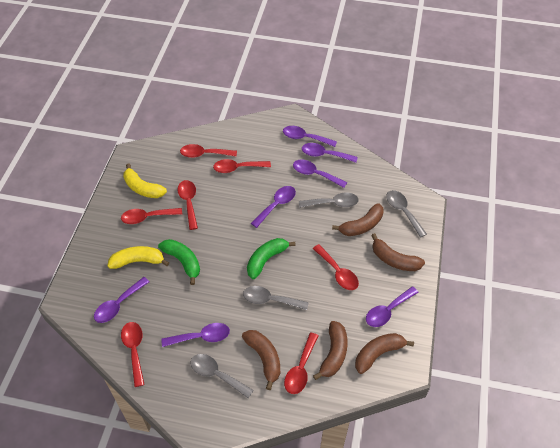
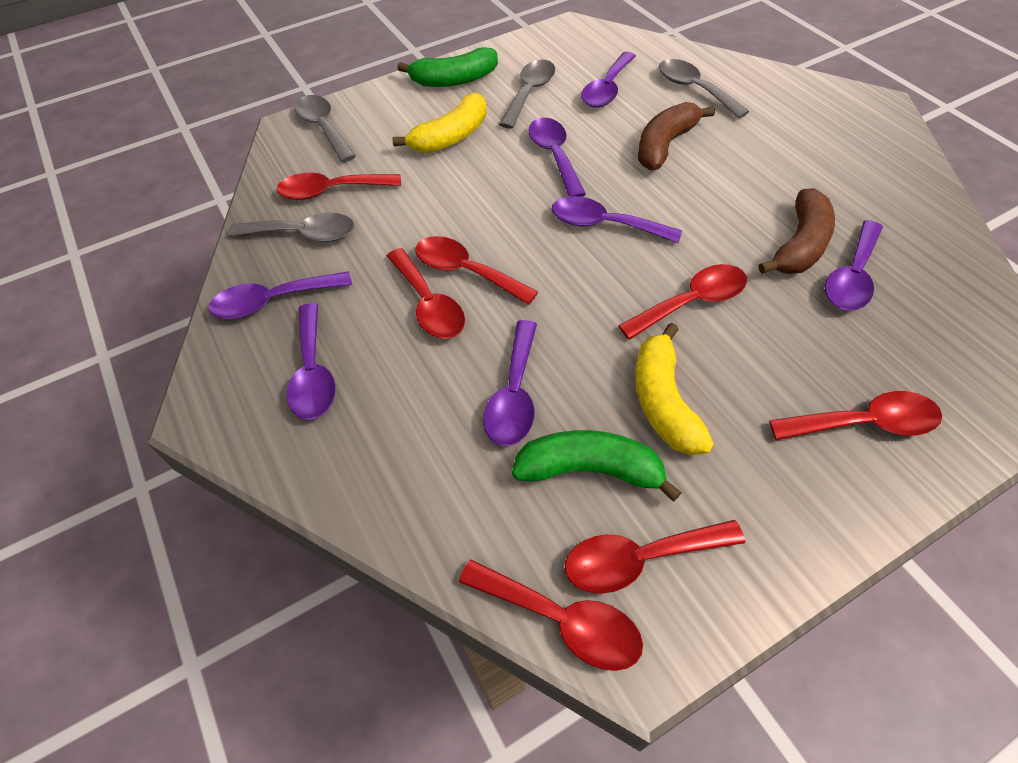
brown banana: 5 -> 2

